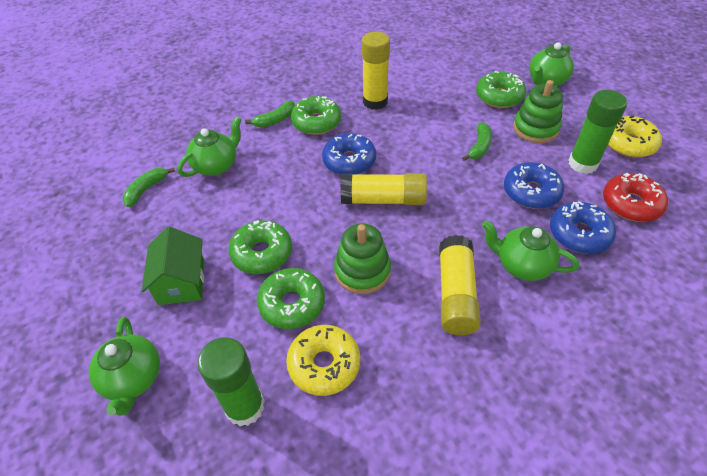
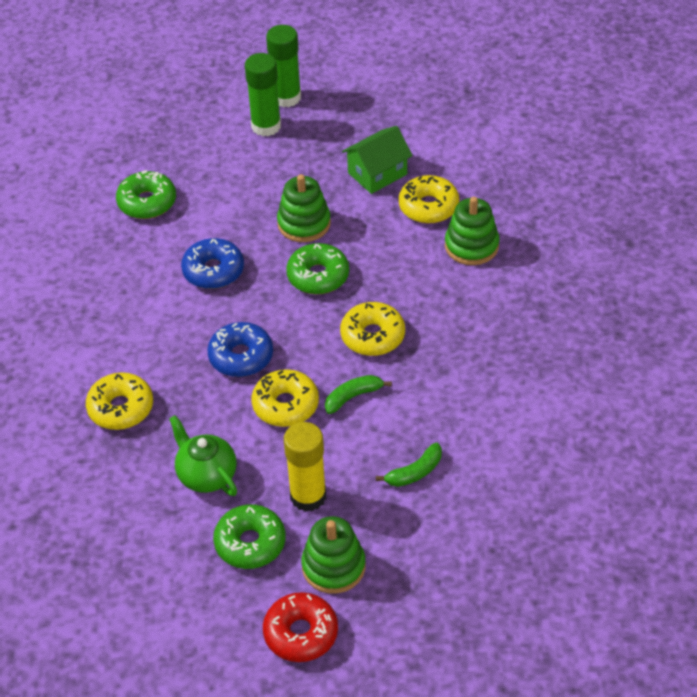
blue donut: 3 -> 2
green banana: 3 -> 2
green donut: 4 -> 3
green stacking toy: 2 -> 3
green teapot: 4 -> 1
yellow donut: 2 -> 4
yellow glue stick: 3 -> 1

